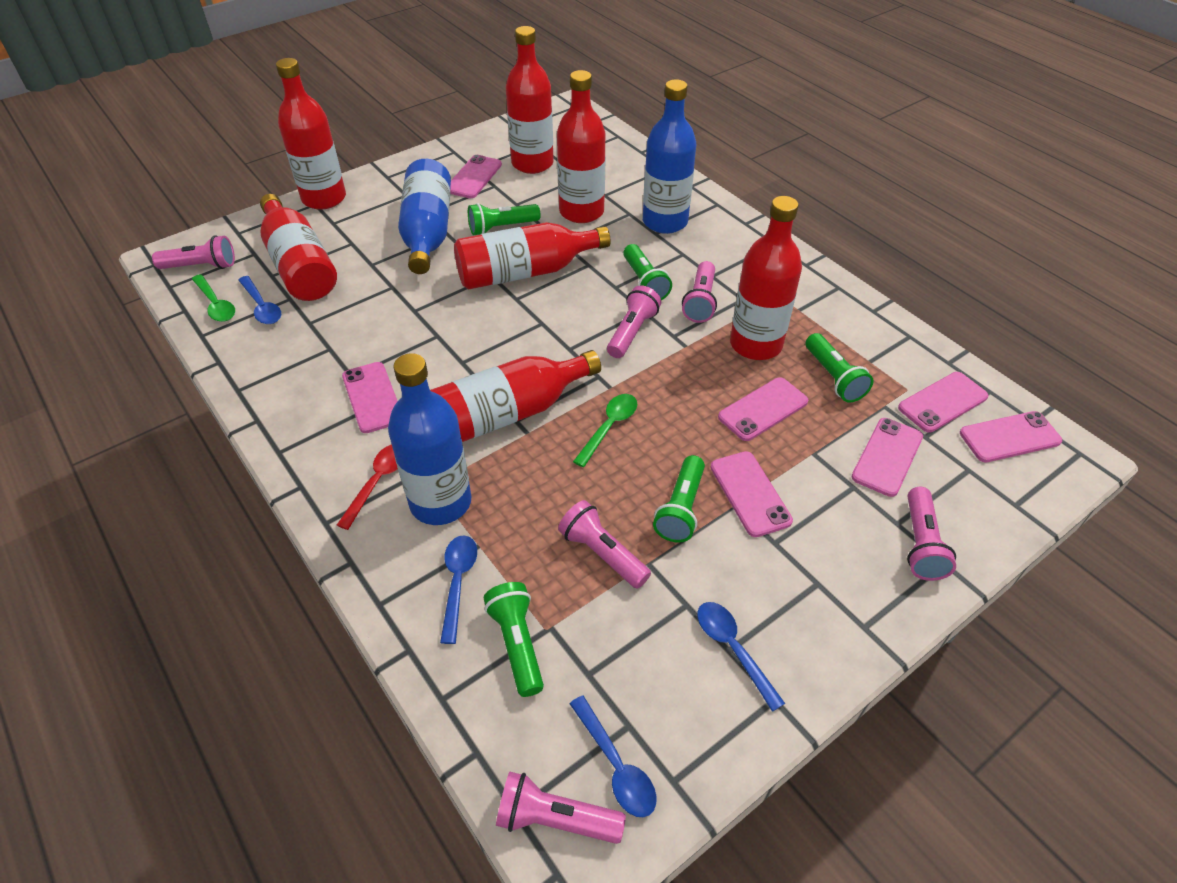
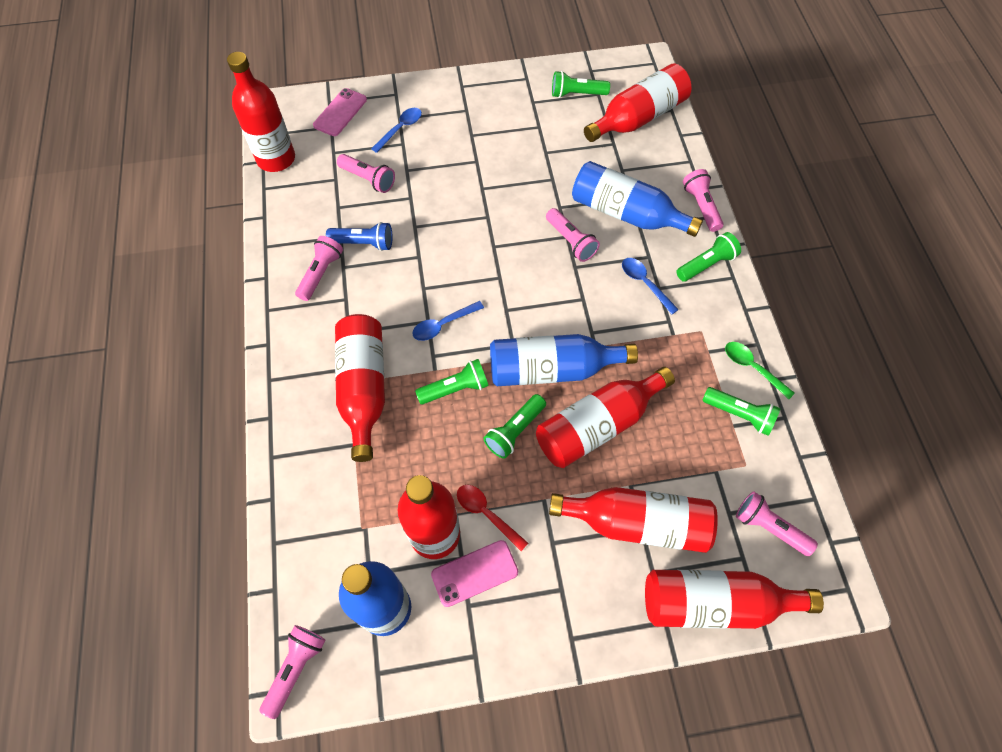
blue flashlight: 0 -> 1
blue spoon: 4 -> 3
green spoon: 2 -> 1
pink phone: 7 -> 2

